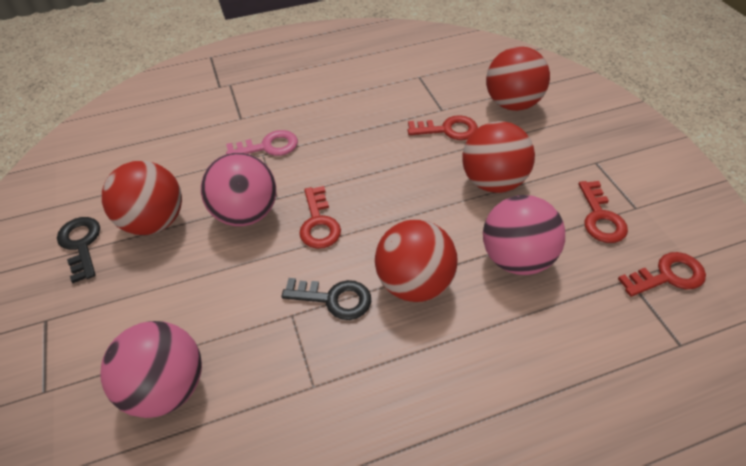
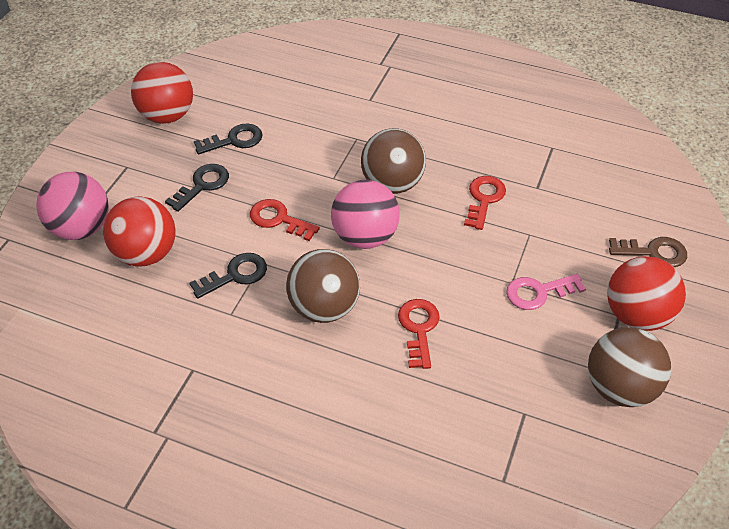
black key: 2 -> 3
brown ball: 0 -> 3
brown key: 0 -> 1
pink ball: 3 -> 2
red ball: 4 -> 3
red key: 4 -> 3

